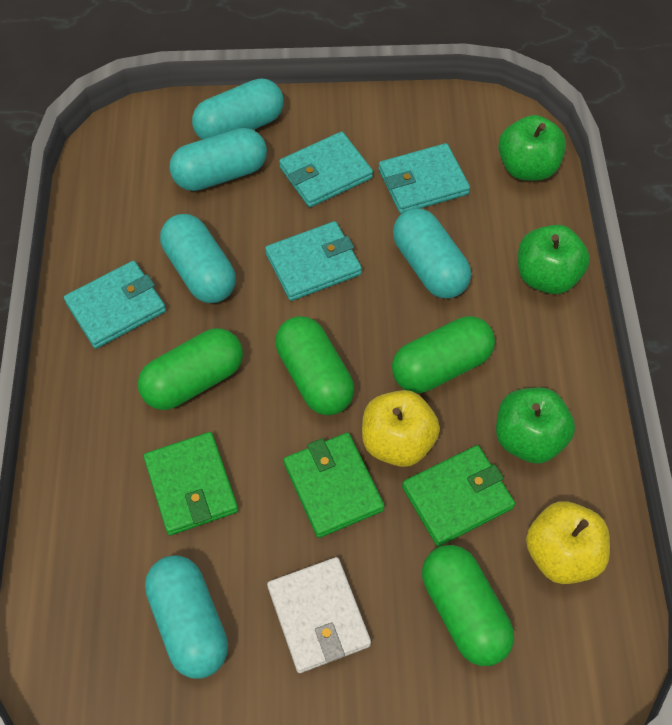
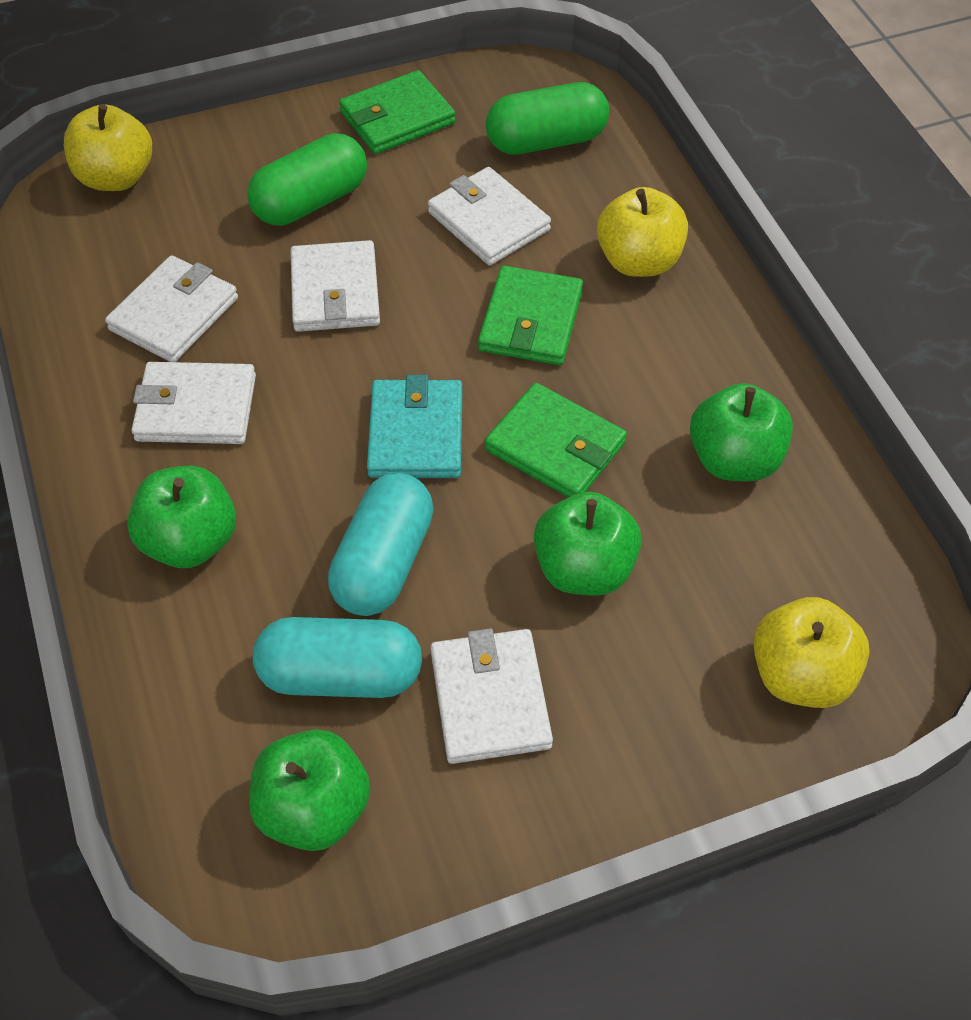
green apple: 3 -> 4
green capsule: 4 -> 2
turquoise capsule: 5 -> 2
turquoise wallet: 4 -> 1
white wallet: 1 -> 5
yellow apple: 2 -> 3

